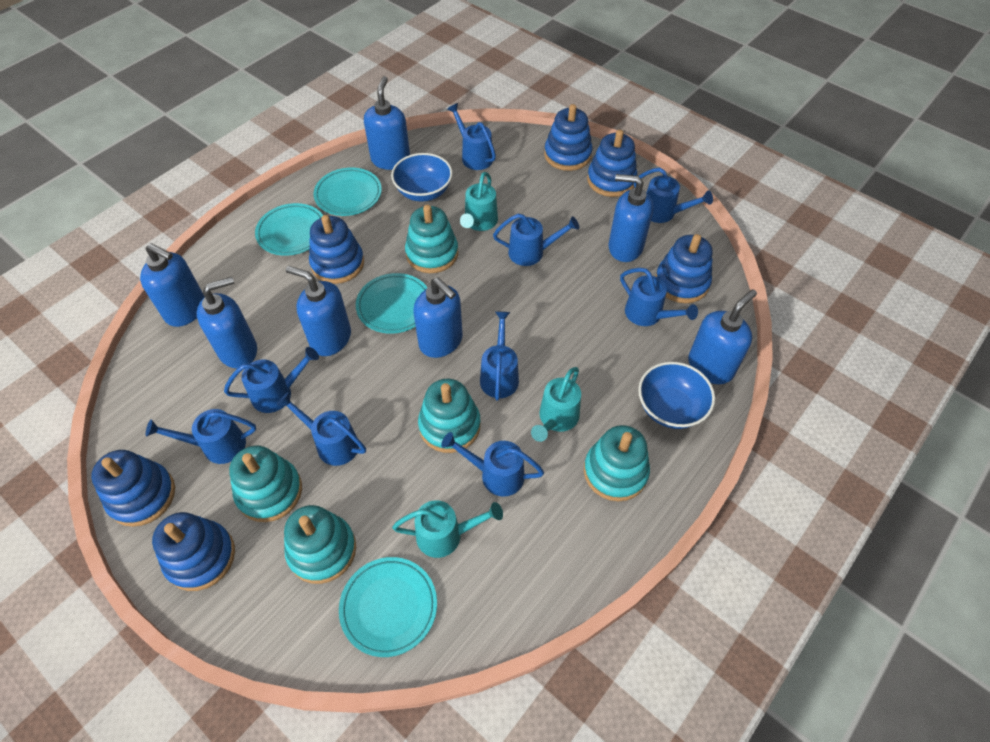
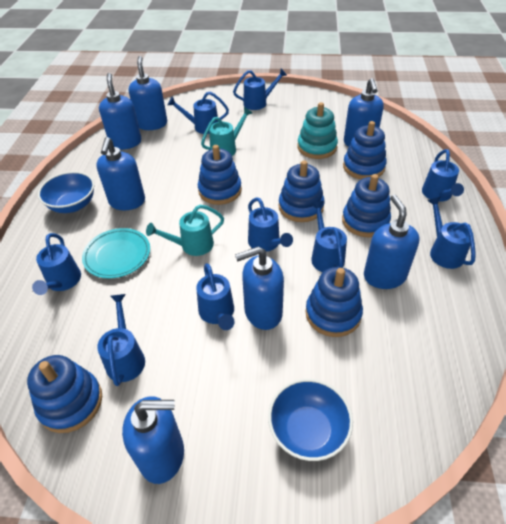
turquoise plate: 4 -> 1
turquoise stacking toy: 5 -> 1
turquoise watering can: 3 -> 2

